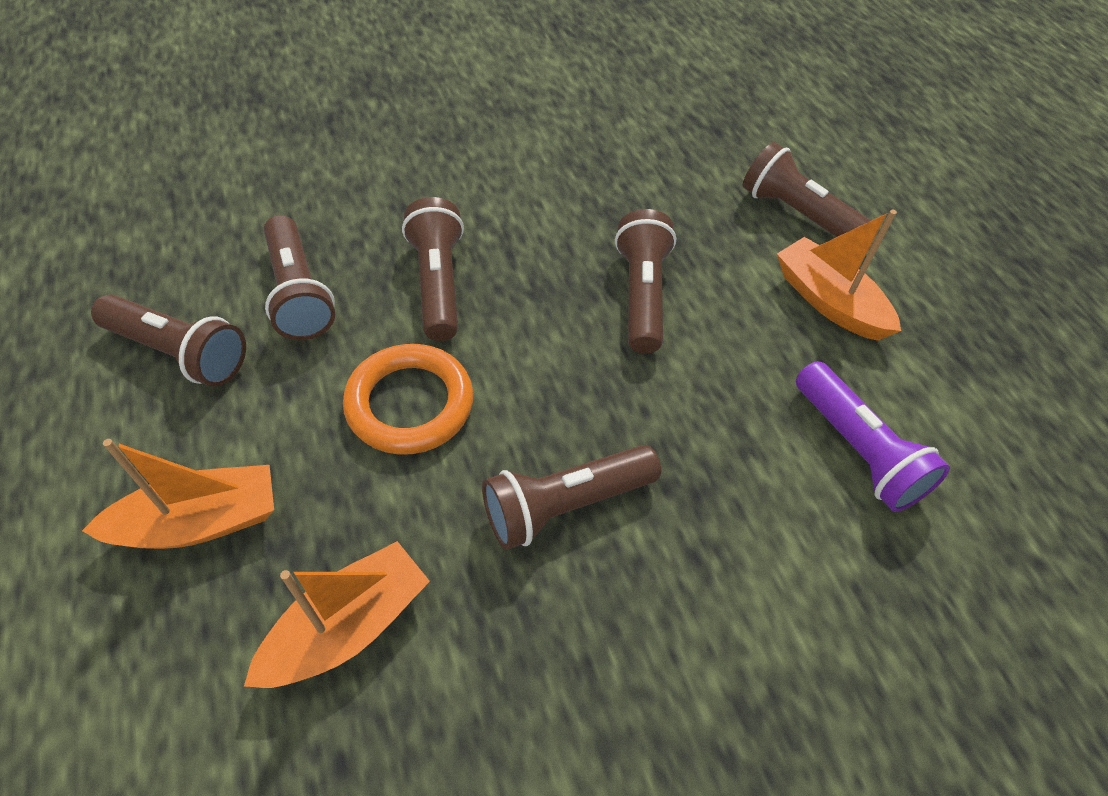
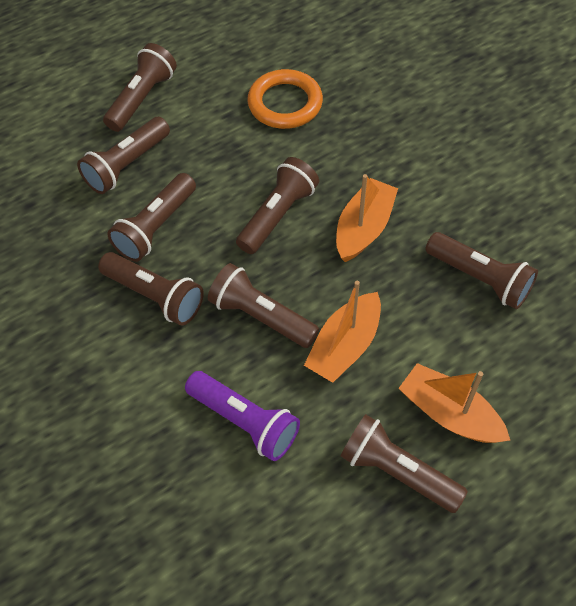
brown flashlight: 6 -> 8

